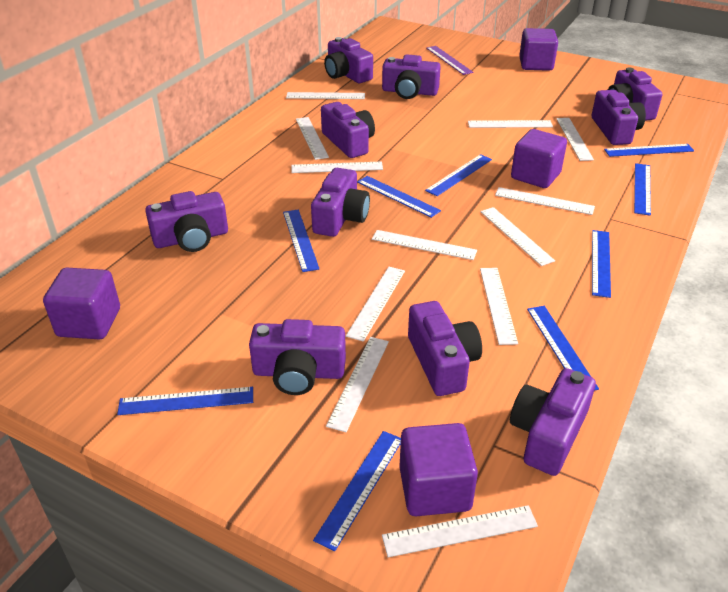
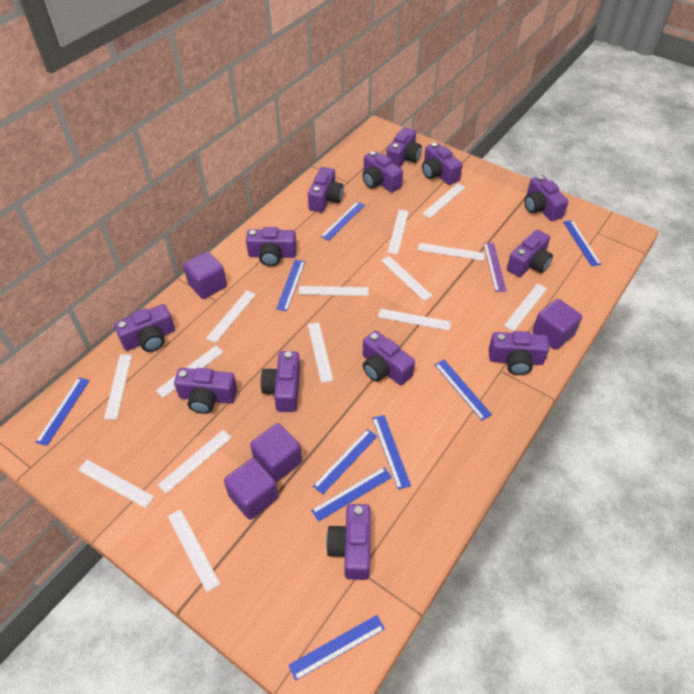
purple camera: 10 -> 13
white ruler: 12 -> 14

